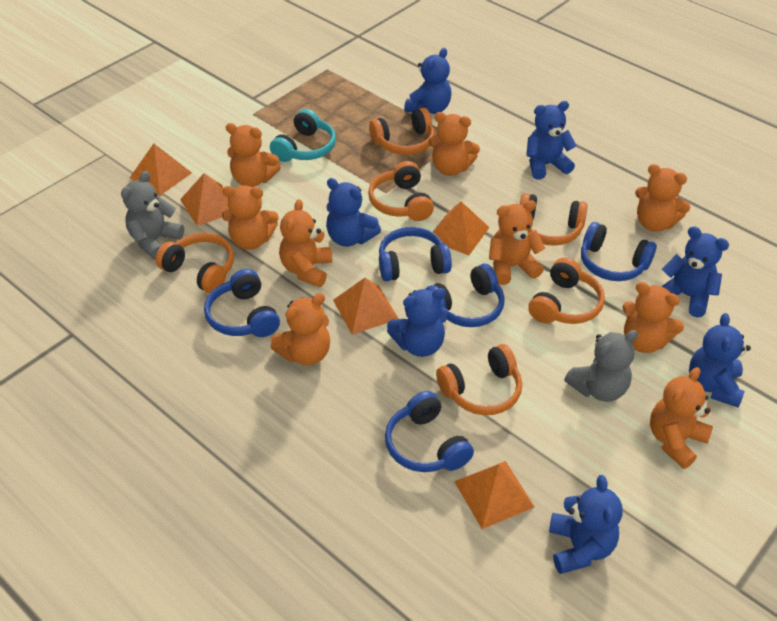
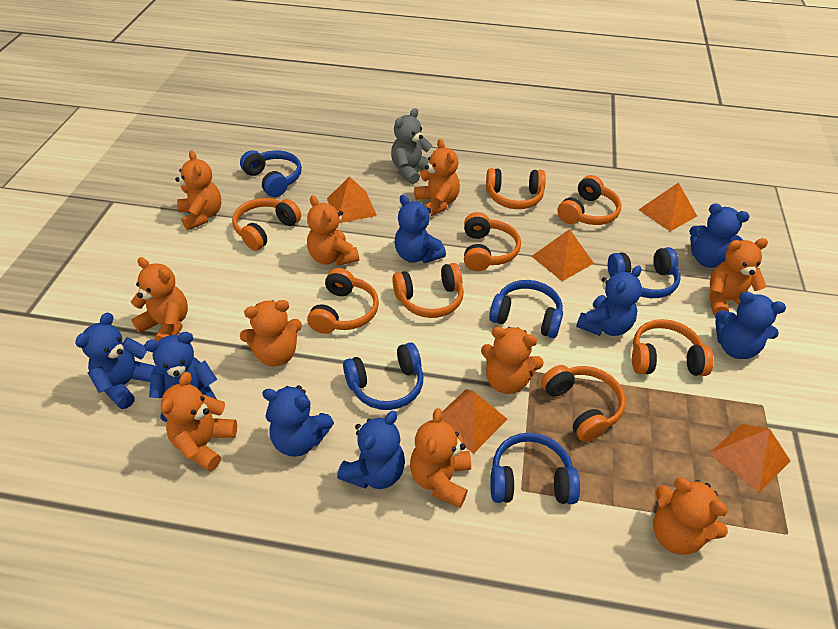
blue teddy bear: 7 -> 8
grey teddy bear: 2 -> 1
orange headphones: 6 -> 8
orange teddy bear: 9 -> 10
turquoise headphones: 1 -> 0

